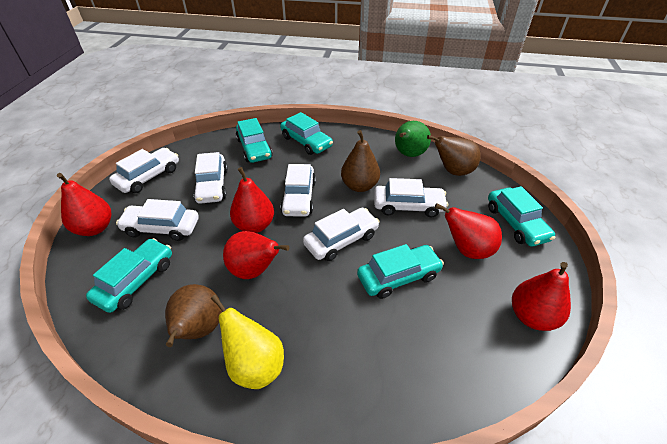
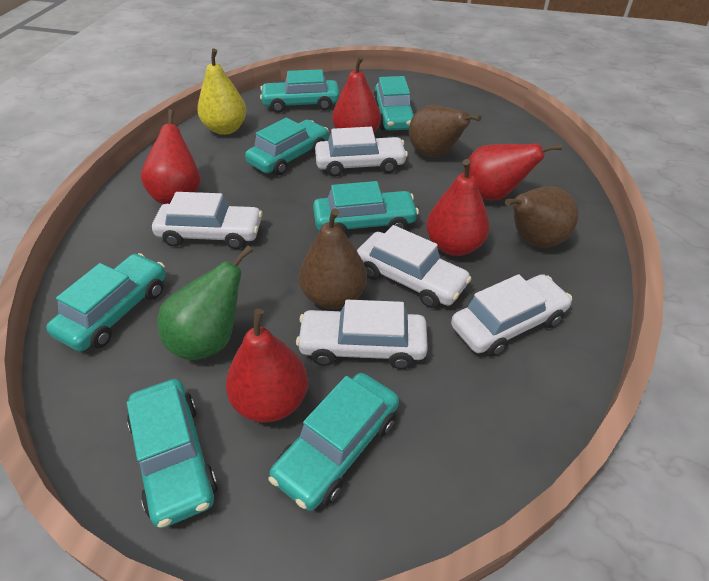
turquoise car: 5 -> 7
white car: 6 -> 5

